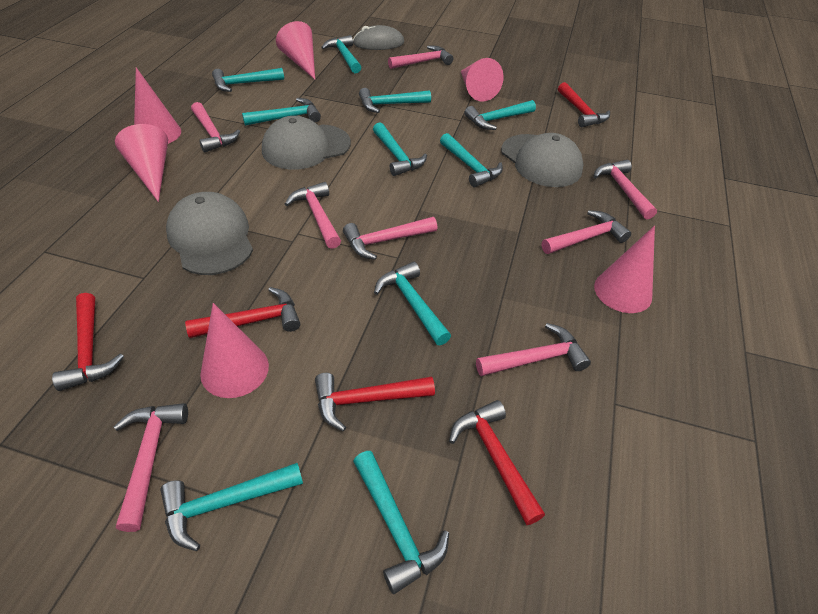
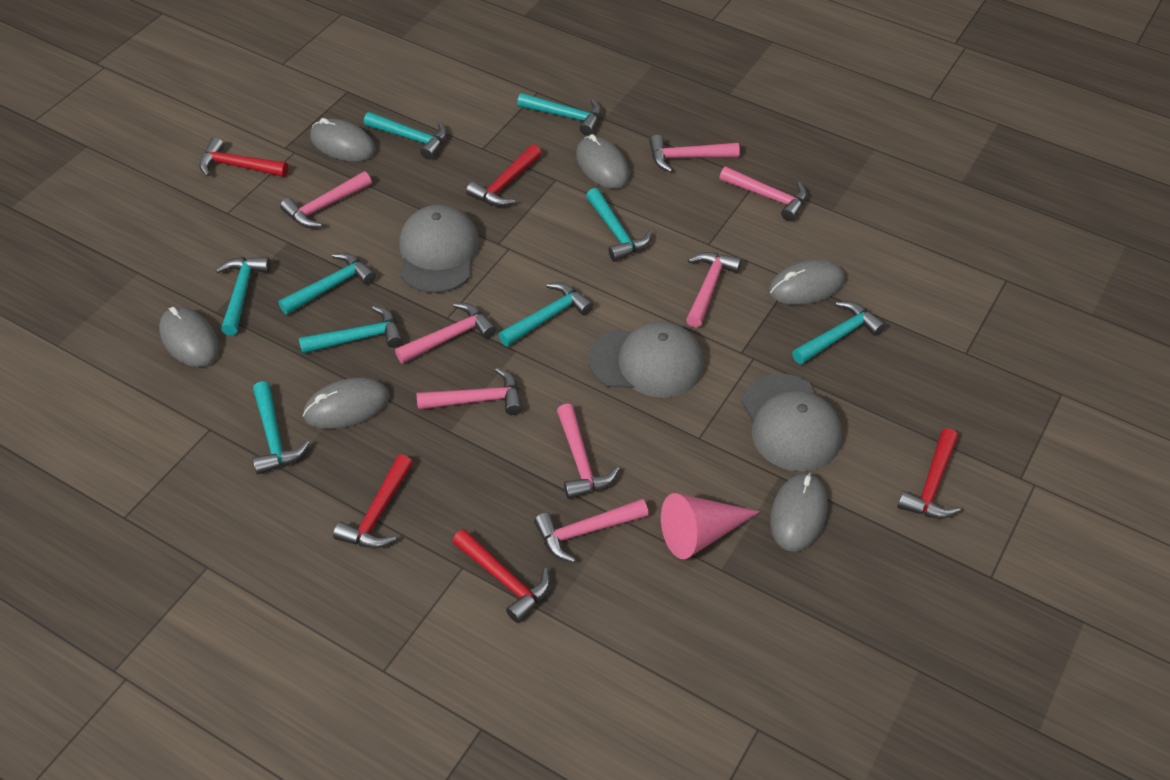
grey mouse: 1 -> 6
pink cone: 6 -> 1
turquoise hammer: 10 -> 9

